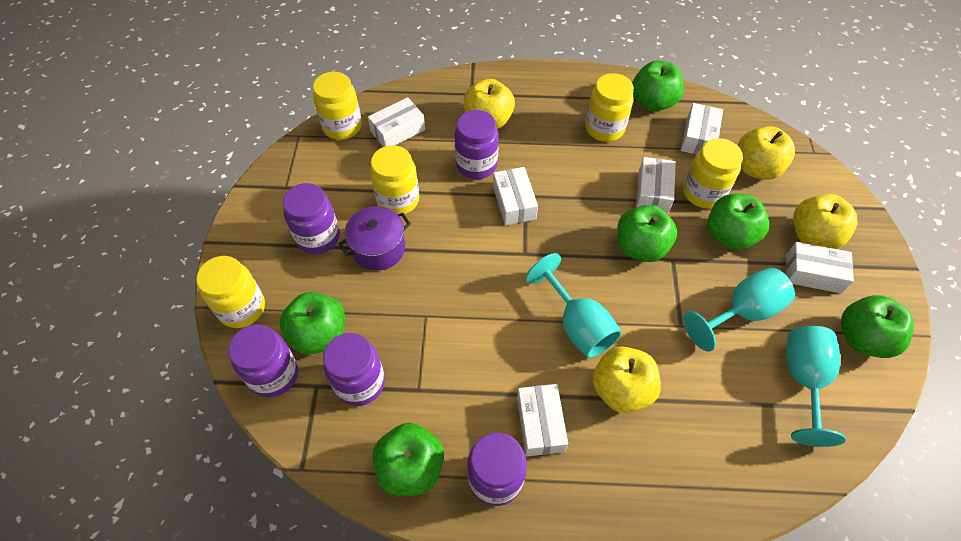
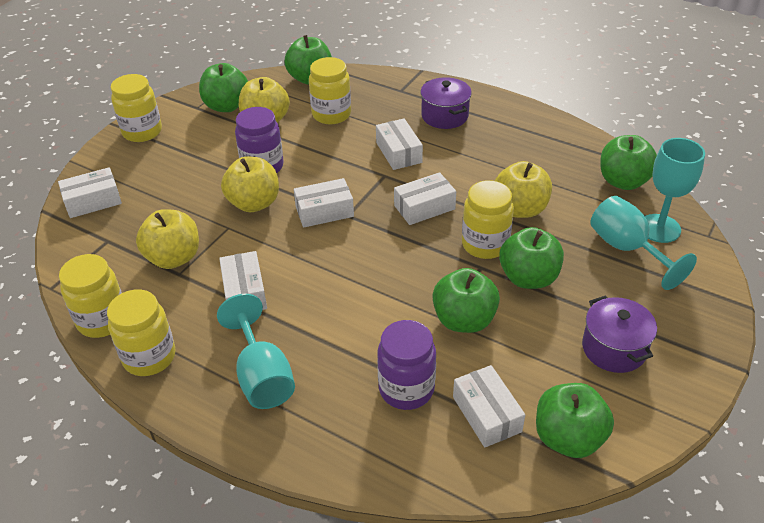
purple jar: 5 -> 2
purple pot: 1 -> 2

